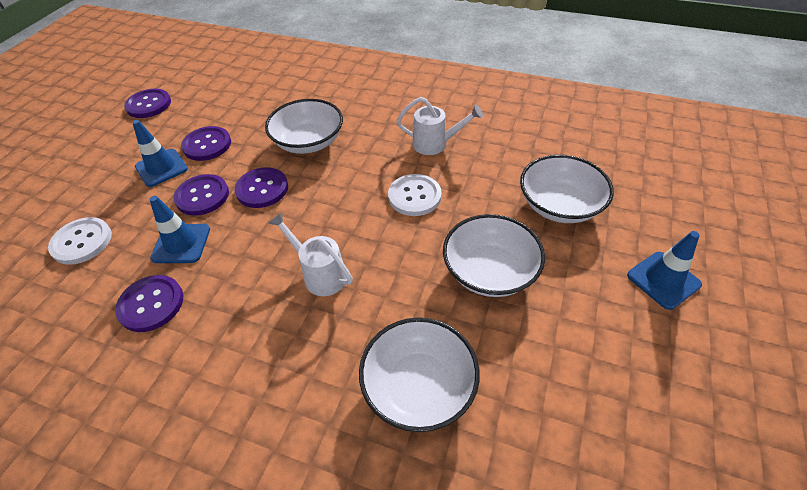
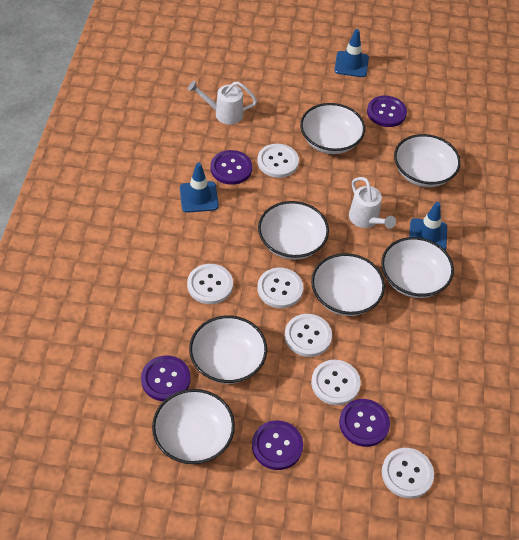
white bowl: 4 -> 7
white button: 2 -> 6

